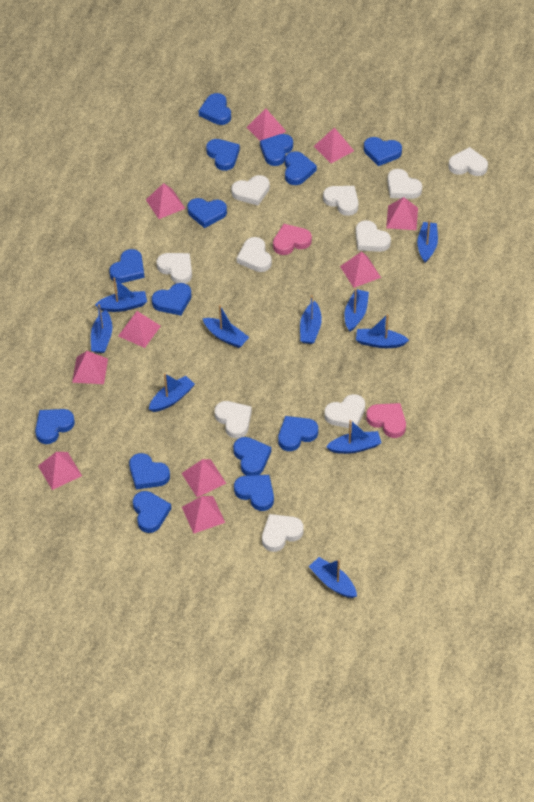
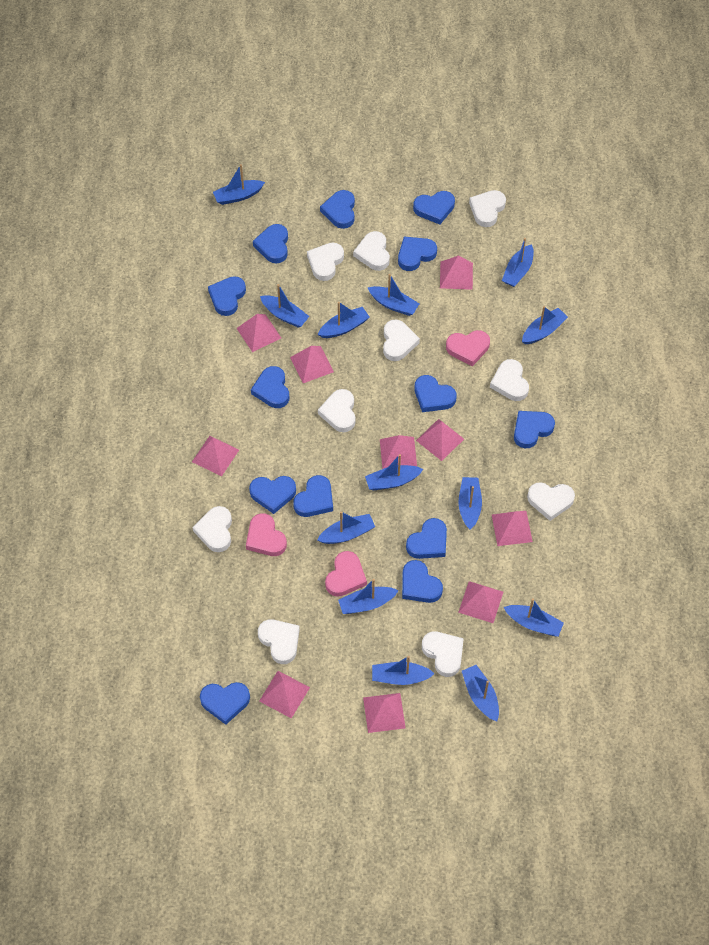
blue boat: 10 -> 13
blue heart: 14 -> 13
pink heart: 2 -> 3

